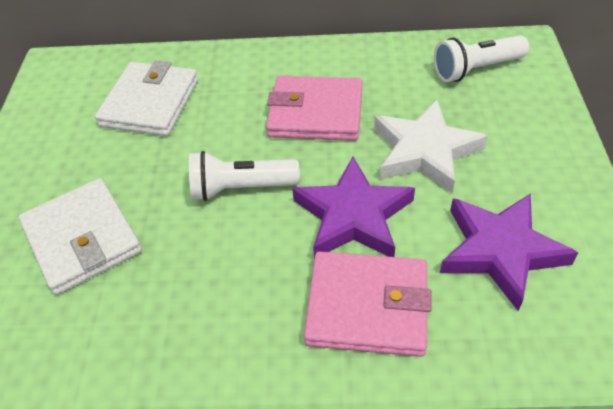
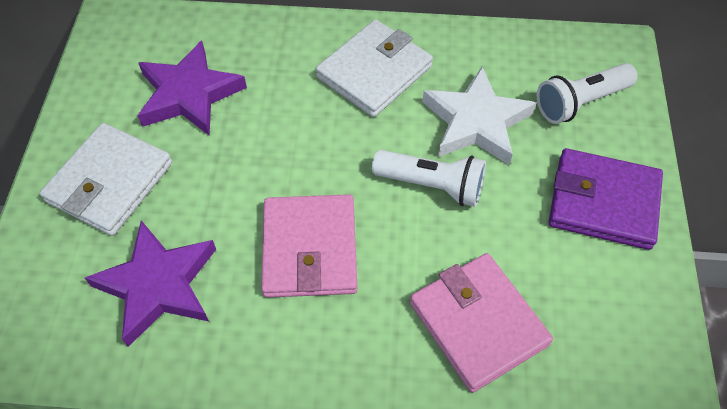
purple wallet: 0 -> 1

